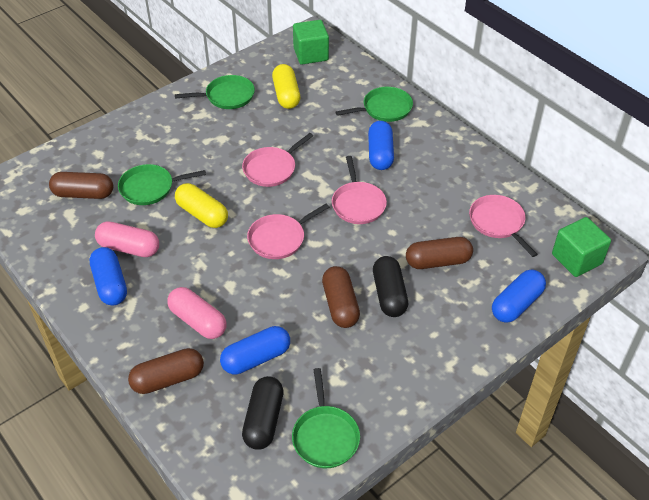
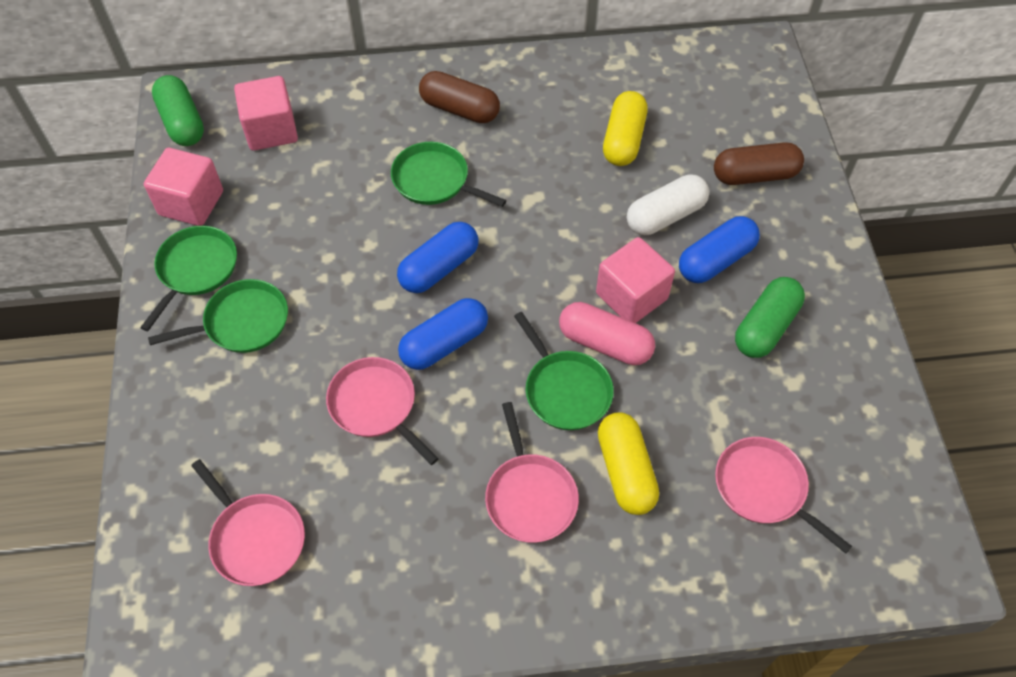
black capsule: 2 -> 0
blue capsule: 4 -> 3
brown capsule: 4 -> 2
green capsule: 0 -> 2
green cube: 2 -> 0
pink capsule: 2 -> 1
pink cube: 0 -> 3
white capsule: 0 -> 1

